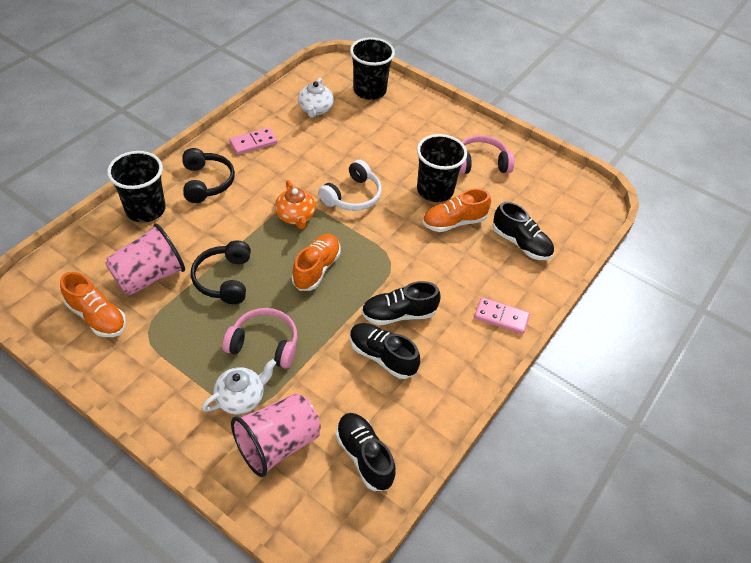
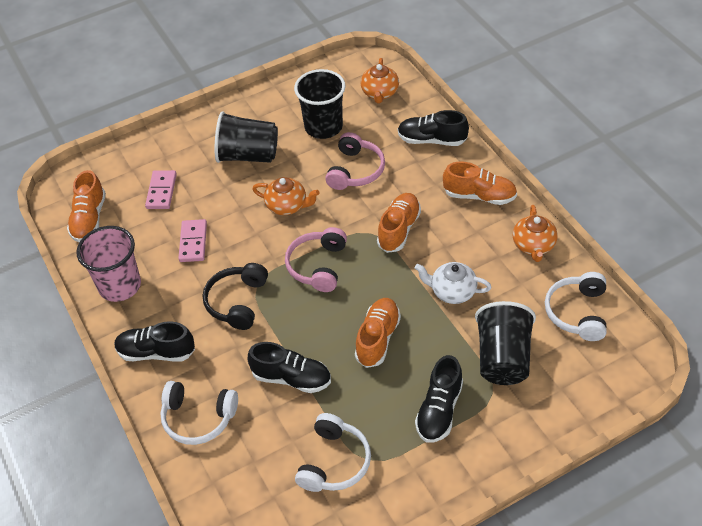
black headphones: 2 -> 1
orange shoe: 3 -> 4
orange teapot: 1 -> 3
pink cup: 2 -> 1
white headphones: 1 -> 3
white teapot: 2 -> 1

